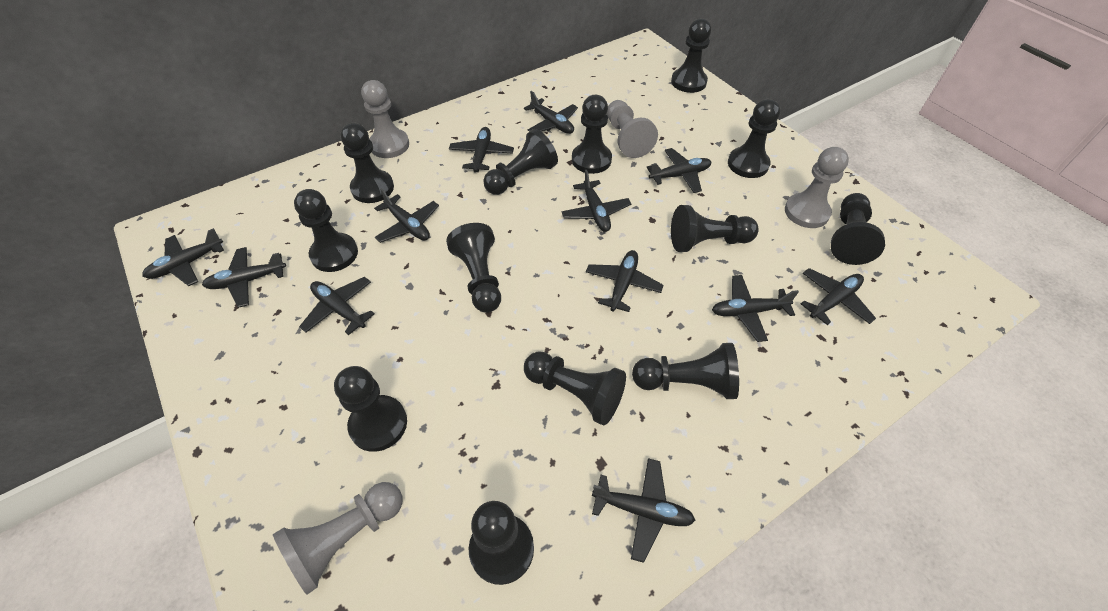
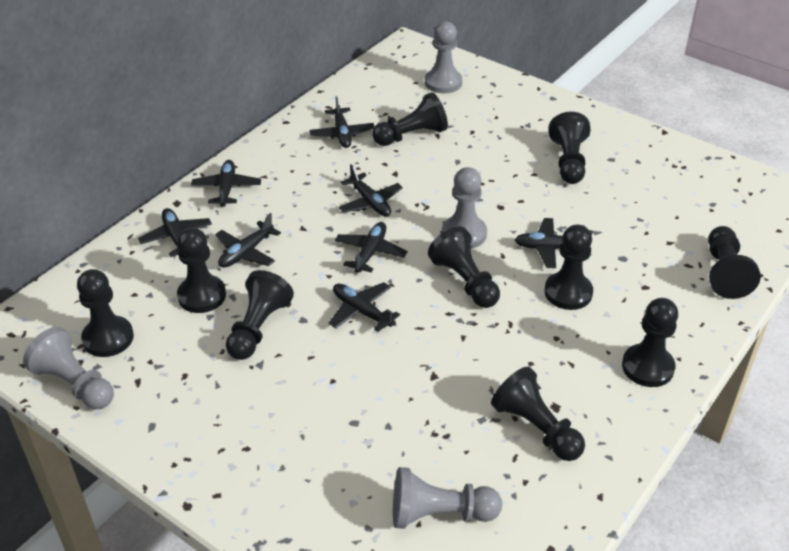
black pawn: 13 -> 10
black plane: 12 -> 8

